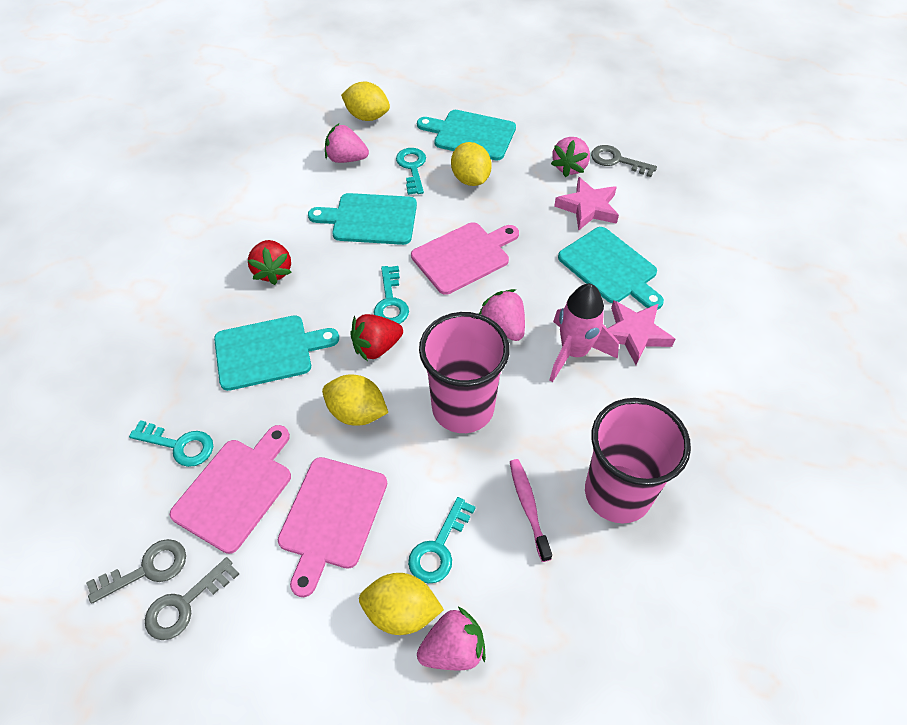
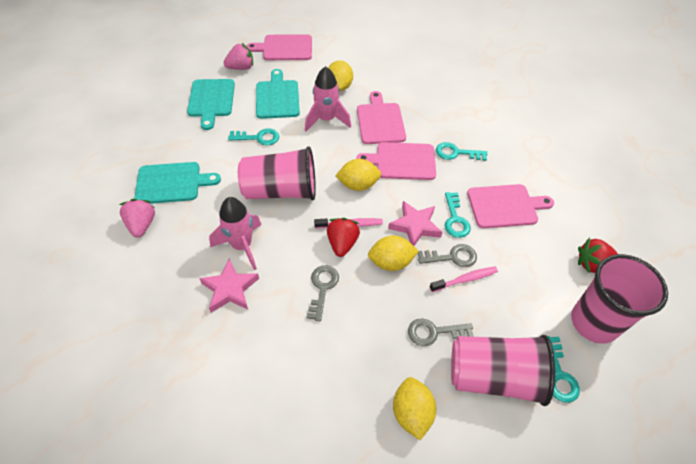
pink cup: 2 -> 3
pink cutting board: 3 -> 4
pink rocket: 1 -> 2
pink strawberry: 4 -> 2
pink toothbrush: 1 -> 2
turquoise cutting board: 4 -> 3

